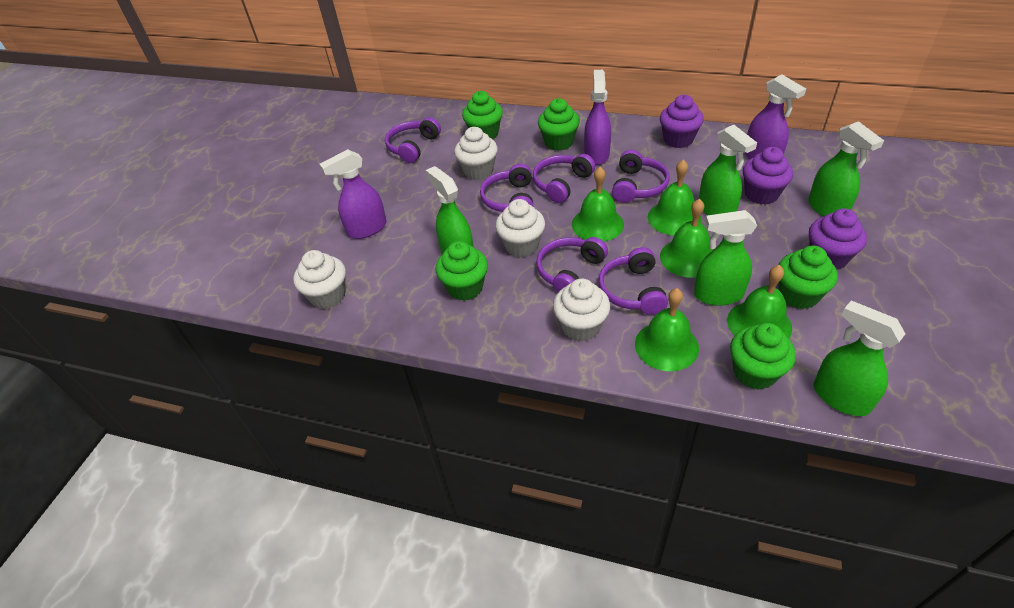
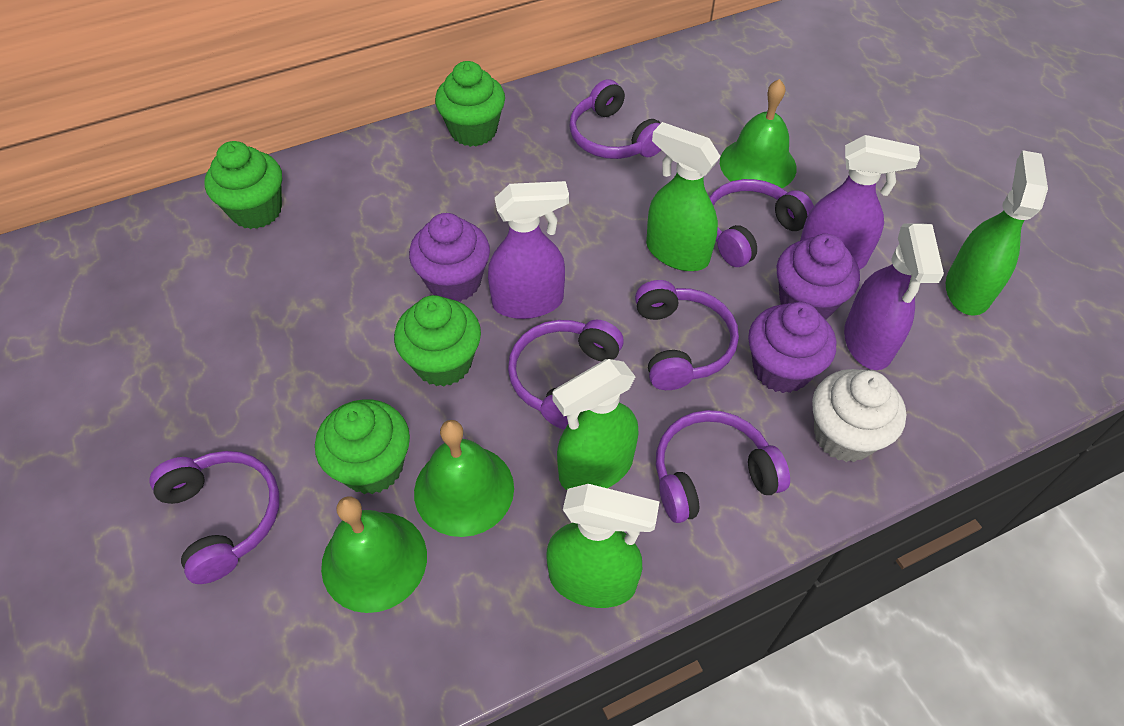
green bell: 5 -> 3
green cupcake: 5 -> 4
green spray bottle: 5 -> 4
white cupcake: 4 -> 1

